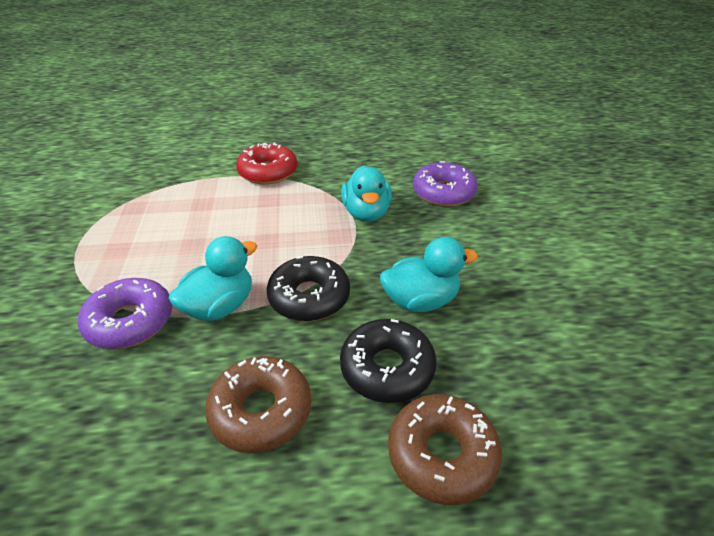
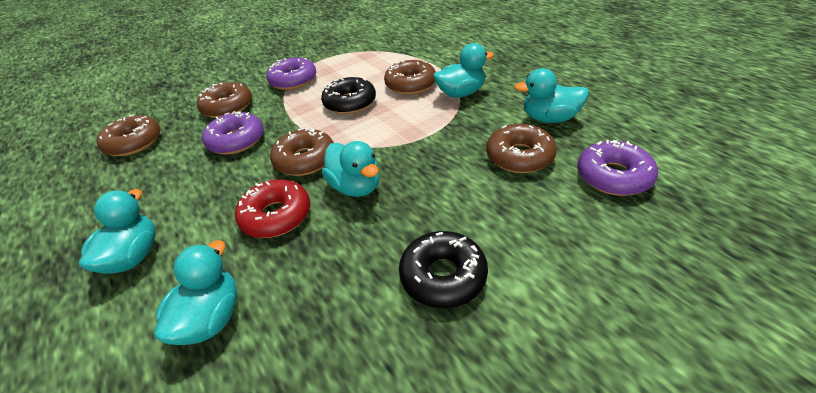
brown donut: 2 -> 5
purple donut: 2 -> 3
turquoise duck: 3 -> 5

